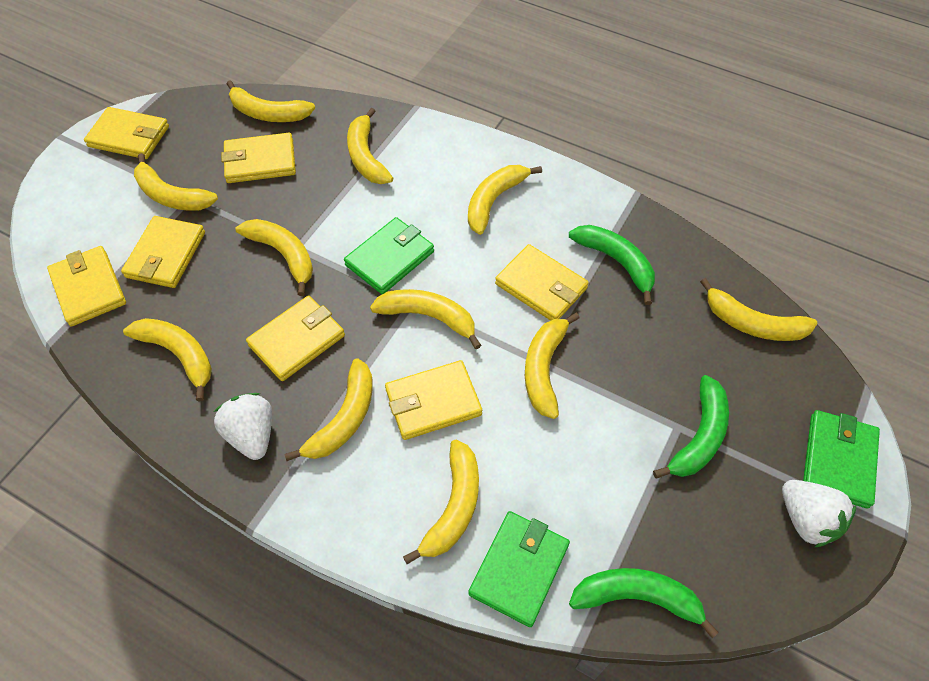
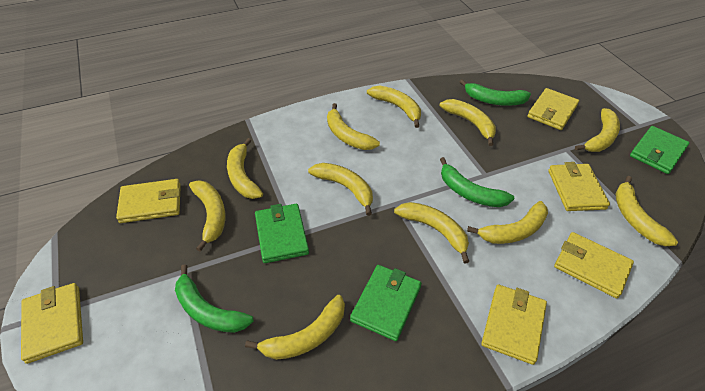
white strawberry: 2 -> 0
yellow wallet: 7 -> 6

